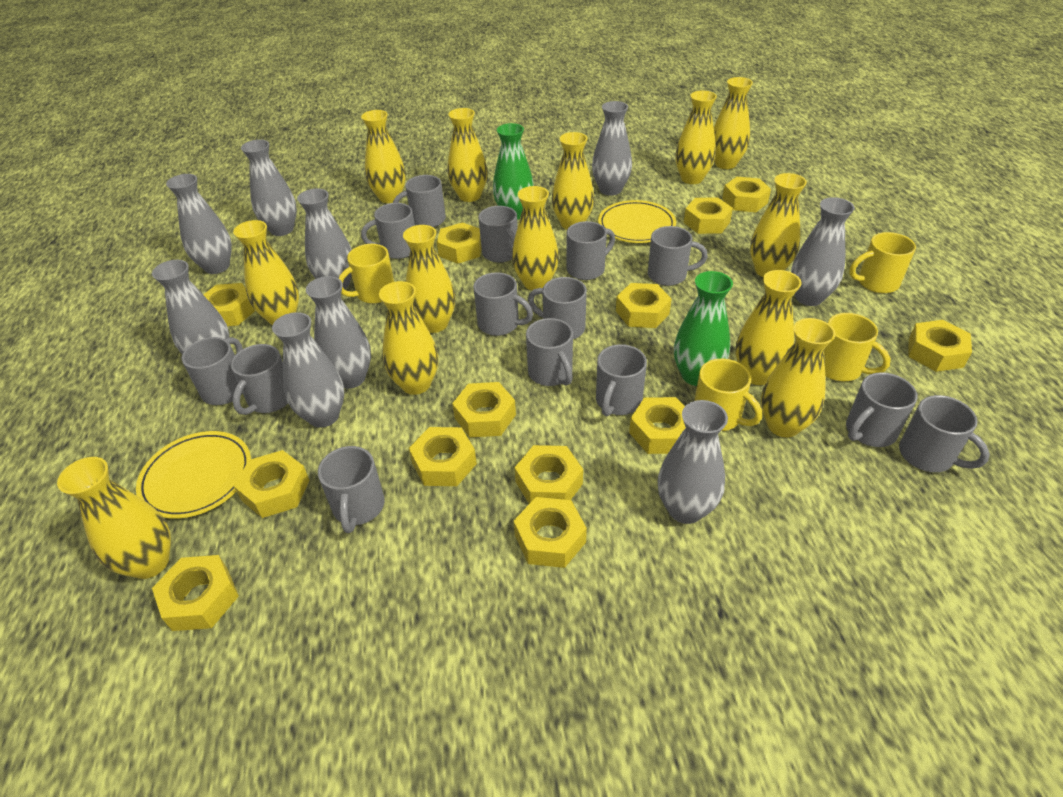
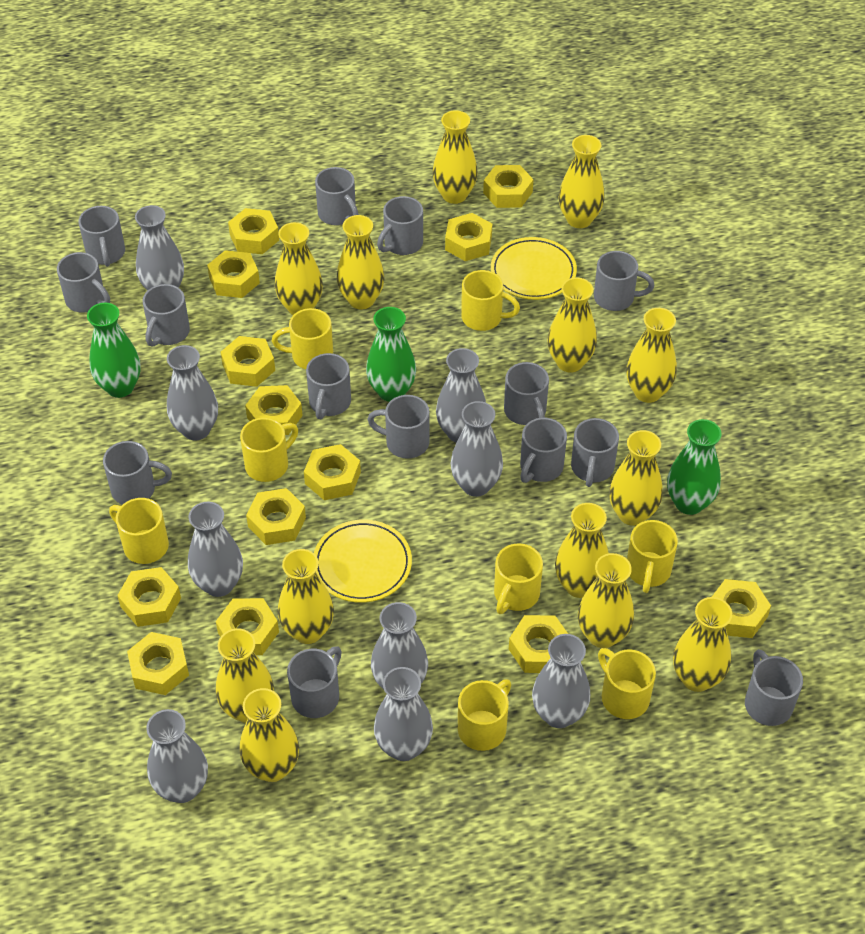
green vase: 2 -> 3
yellow mug: 4 -> 8

